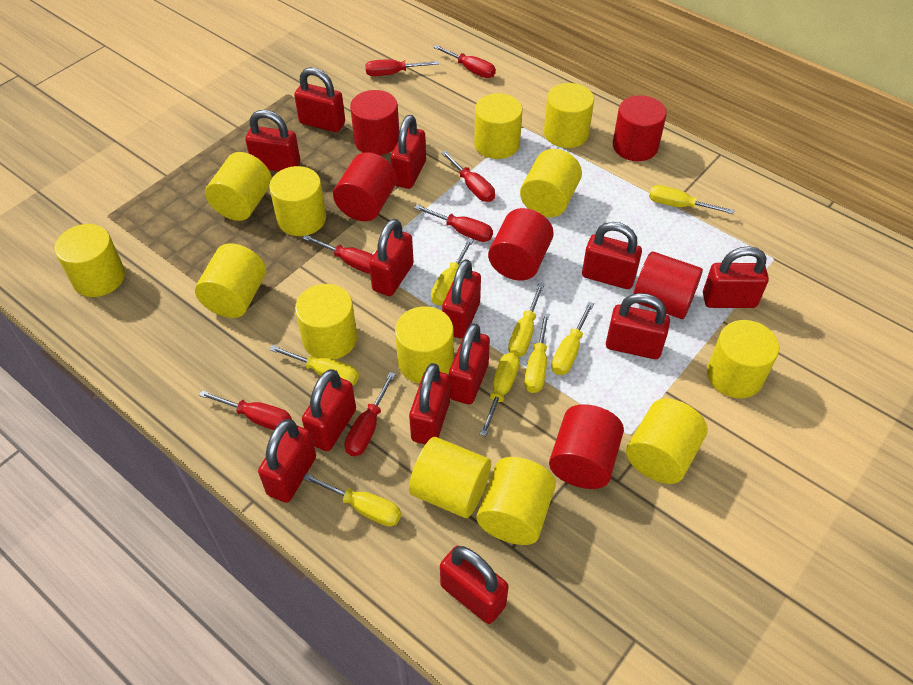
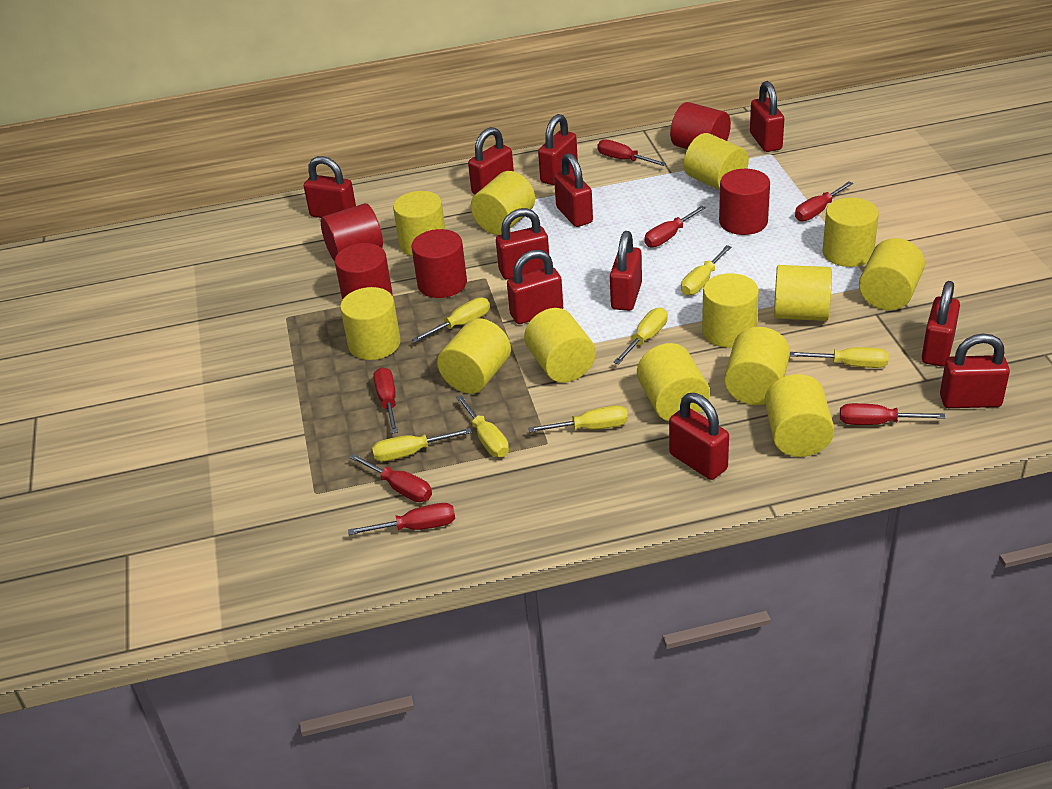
red cylinder: 6 -> 5
red padlock: 13 -> 11
yellow screwdriver: 8 -> 7

